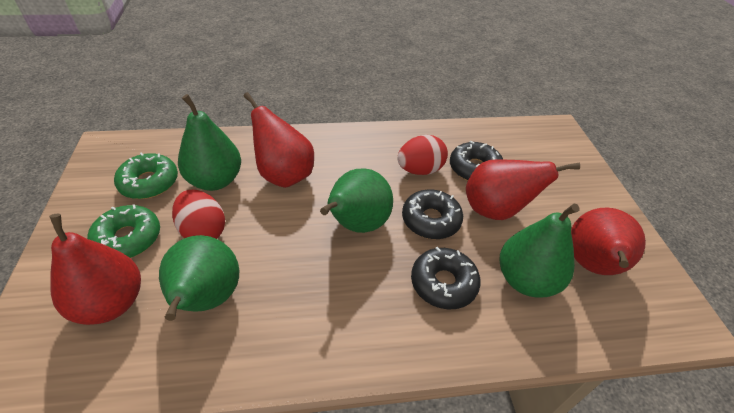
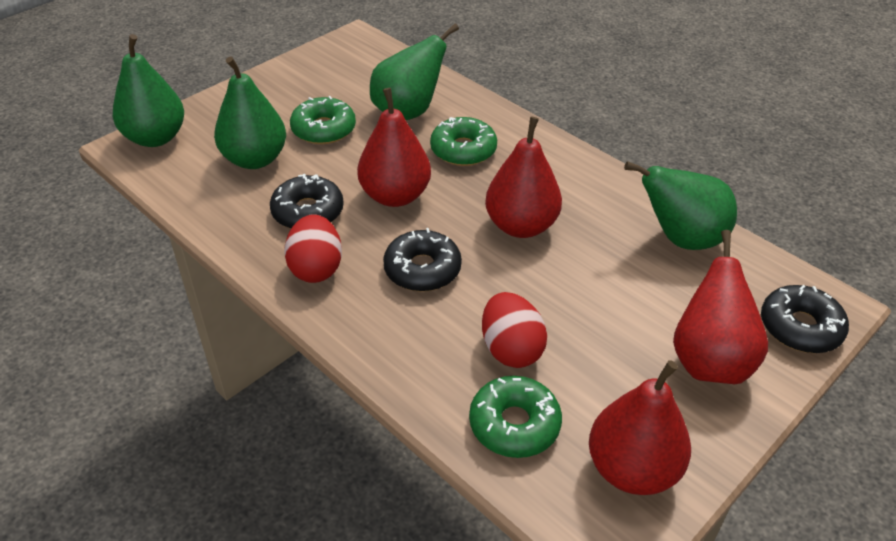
green donut: 2 -> 3

